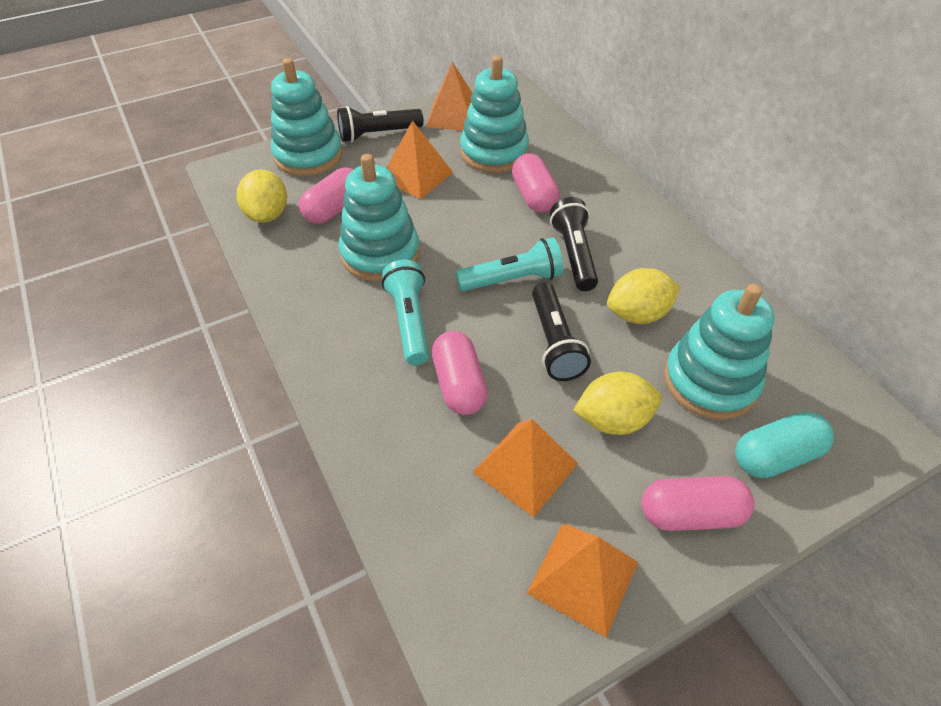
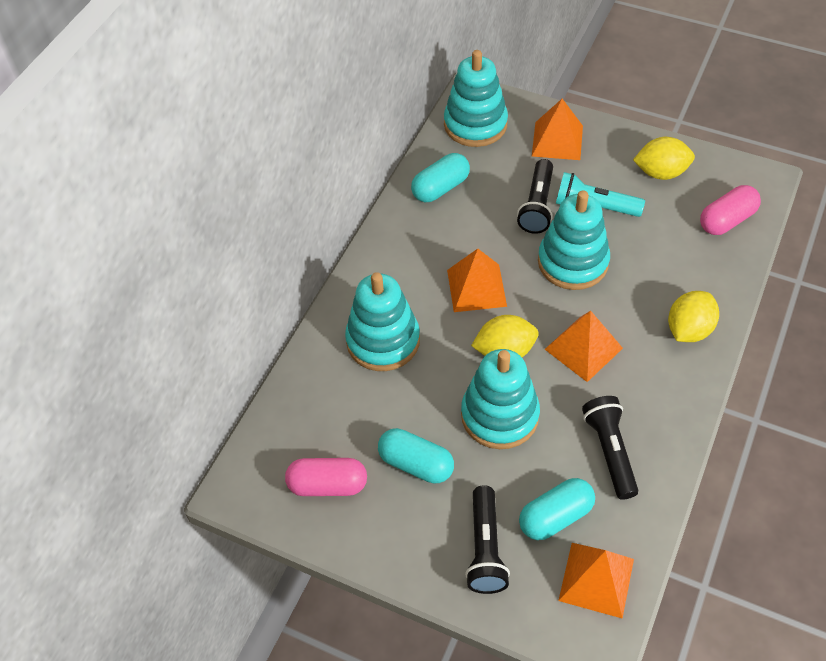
pink capsule: 4 -> 2
turquoise capsule: 1 -> 3
turquoise flashlight: 2 -> 1

